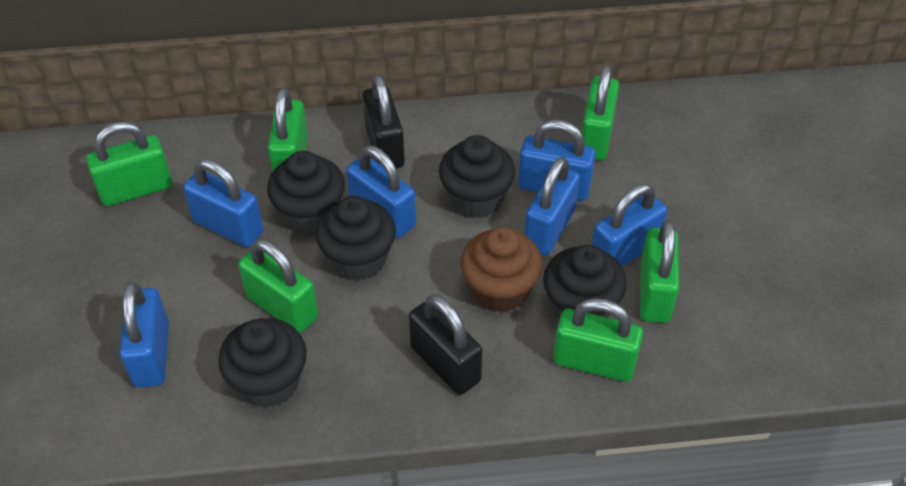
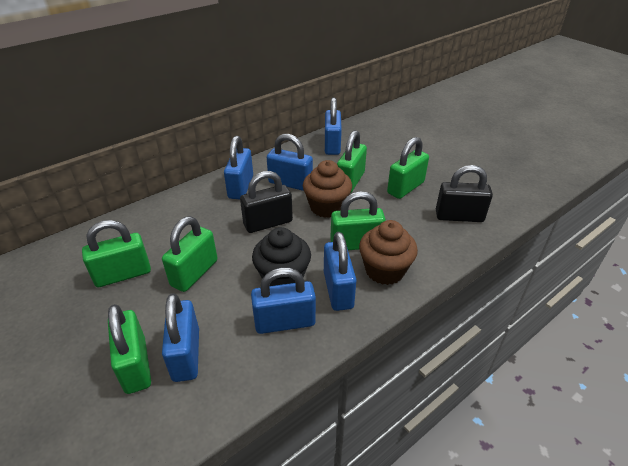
black cupcake: 5 -> 1
brown cupcake: 1 -> 2

